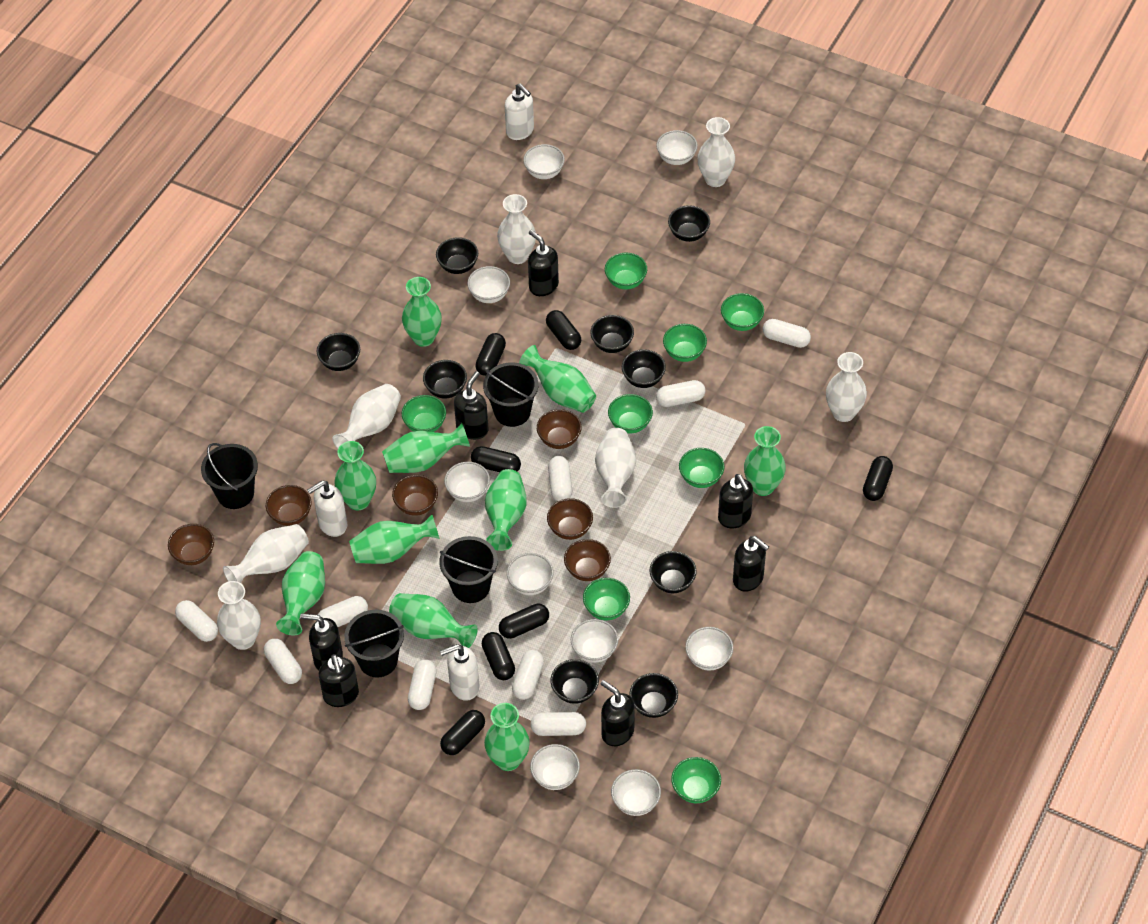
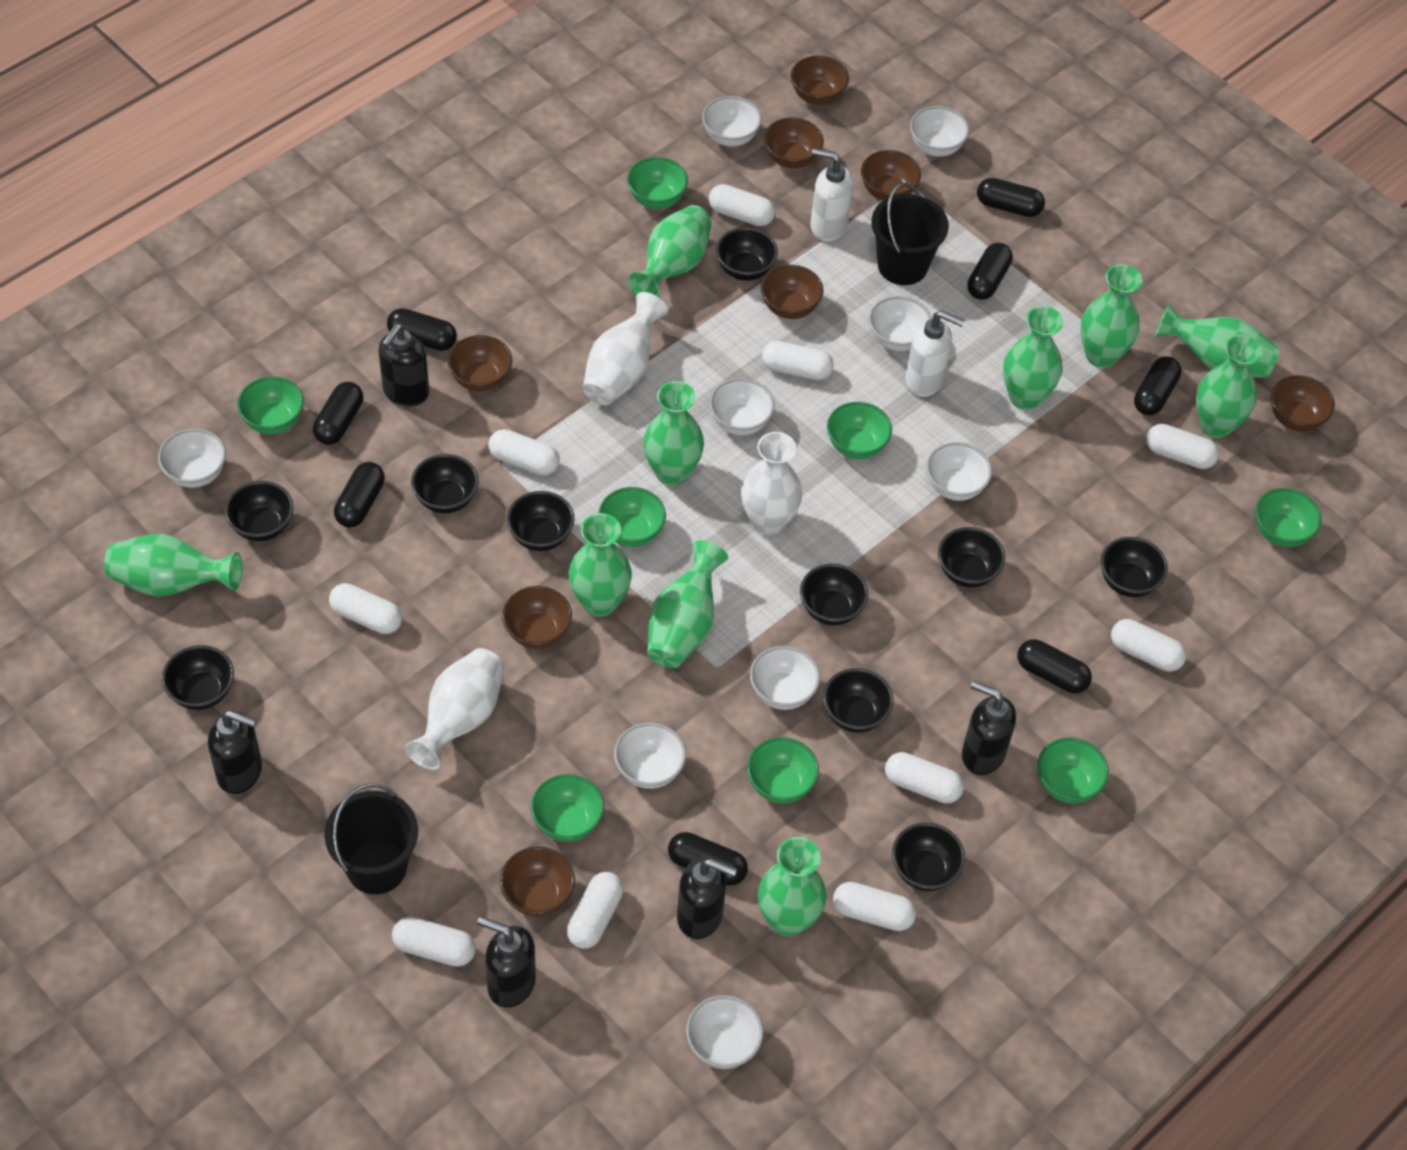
black bowl: 9 -> 10
black bucket: 4 -> 2
black capsule: 7 -> 8
black soap dispenser: 7 -> 5
brown bowl: 6 -> 8
white capsule: 9 -> 10
white soap dispenser: 3 -> 2
white vase: 7 -> 3

